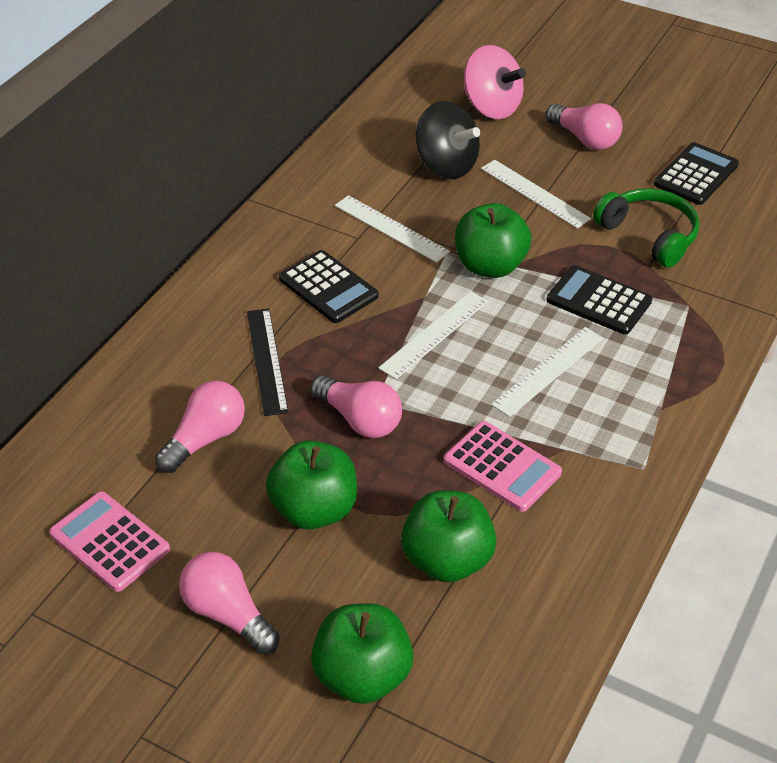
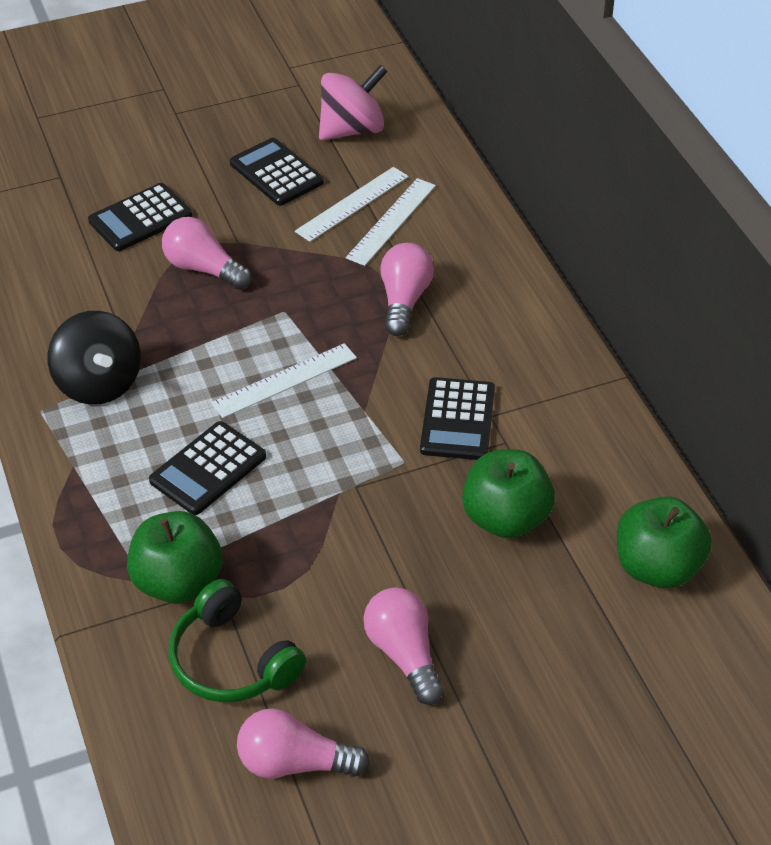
black calculator: 3 -> 4
black ruler: 1 -> 0
green apple: 4 -> 3
pink calculator: 2 -> 0
white ruler: 4 -> 3

